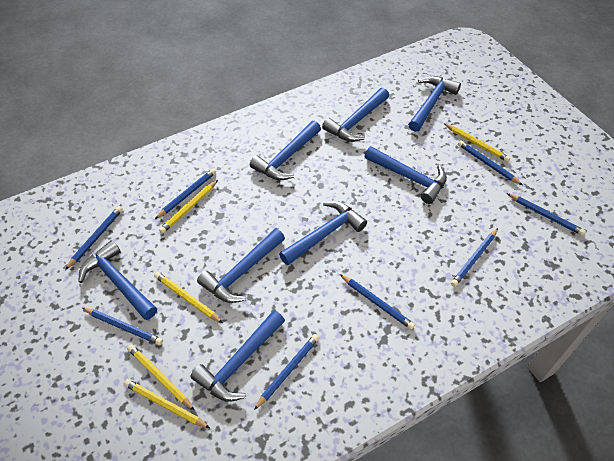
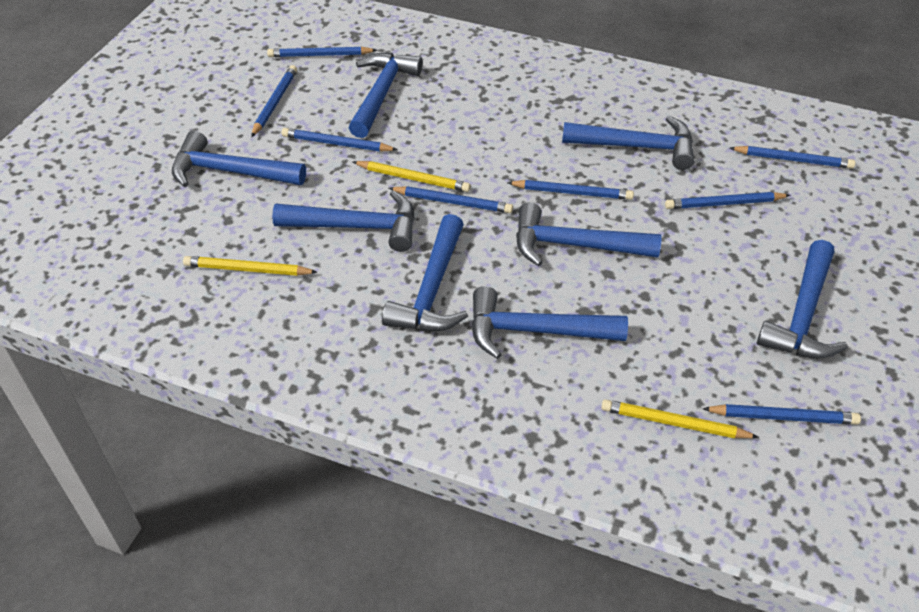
yellow pencil: 5 -> 3

